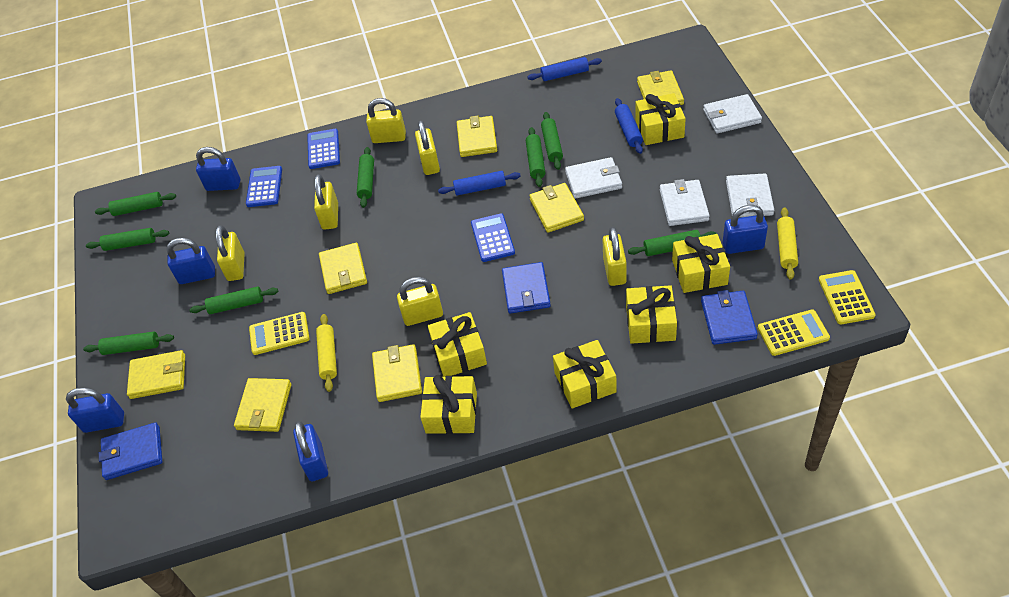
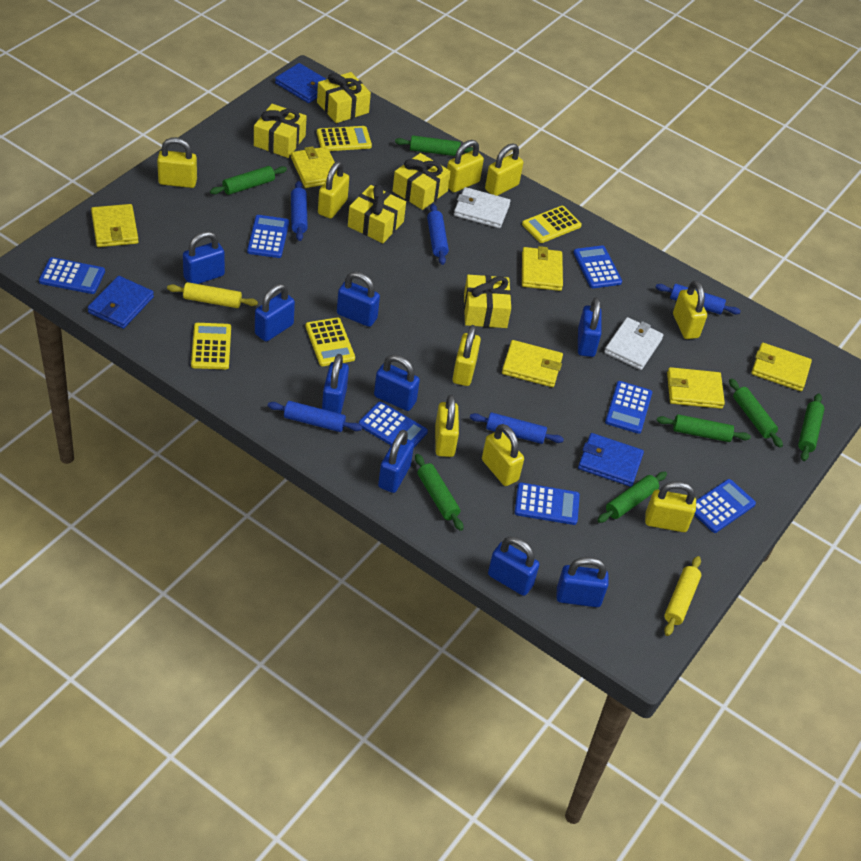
blue calculator: 3 -> 7
blue padlock: 5 -> 9
blue rolling pin: 3 -> 5
green rolling pin: 8 -> 7
white wallet: 4 -> 2
yellow calculator: 3 -> 4
yellow gift: 6 -> 5
yellow padlock: 6 -> 9
yellow wallet: 7 -> 6

